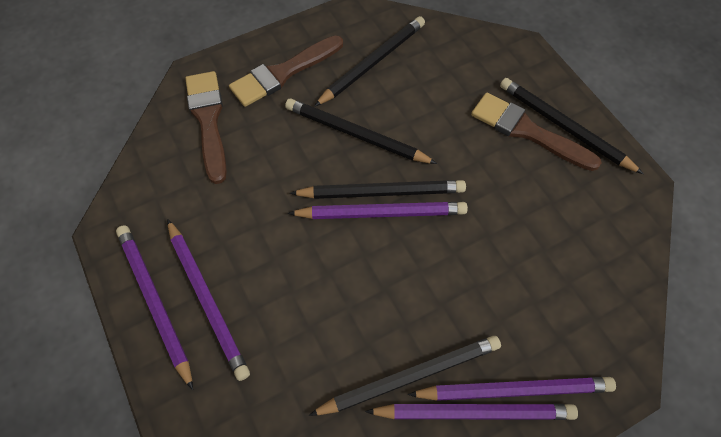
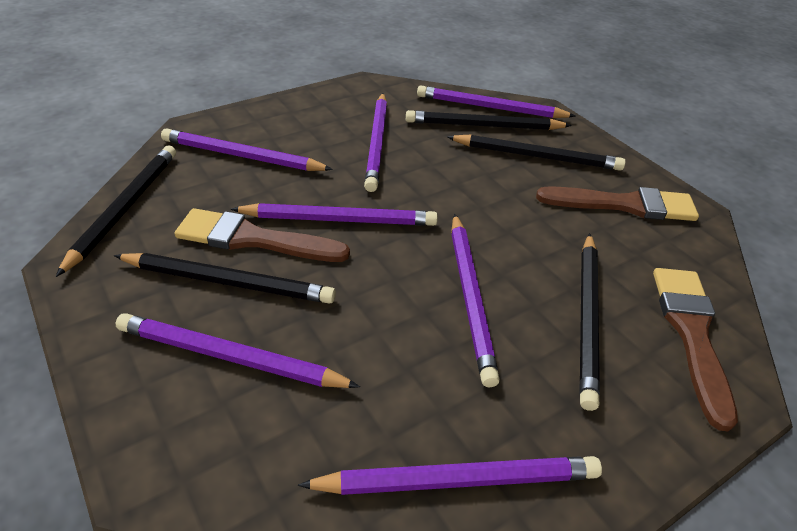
purple pencil: 5 -> 7

